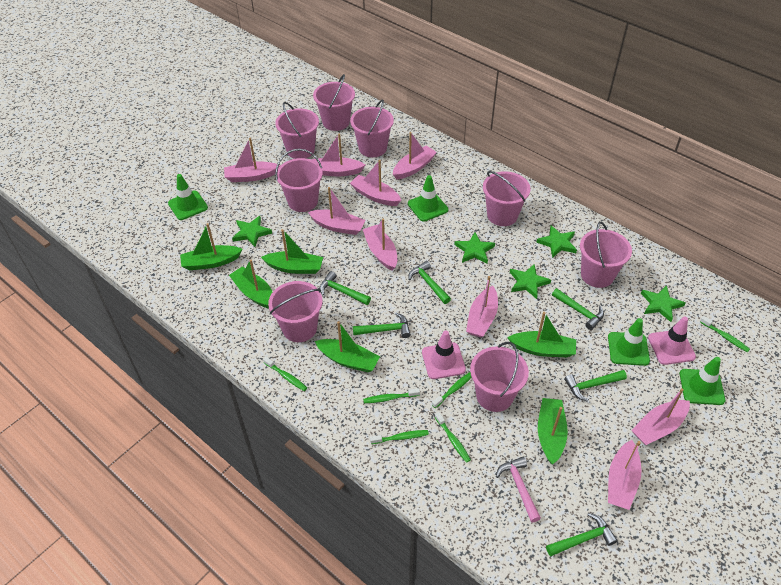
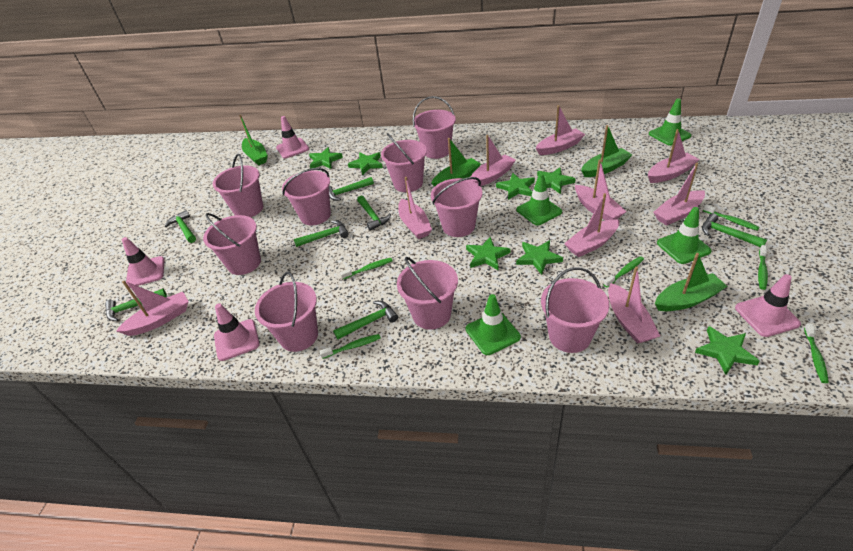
green boat: 6 -> 4
green hammer: 6 -> 7
green star: 5 -> 7
pink bucket: 8 -> 9
pink hammer: 1 -> 0
pink traffic cone: 2 -> 4

